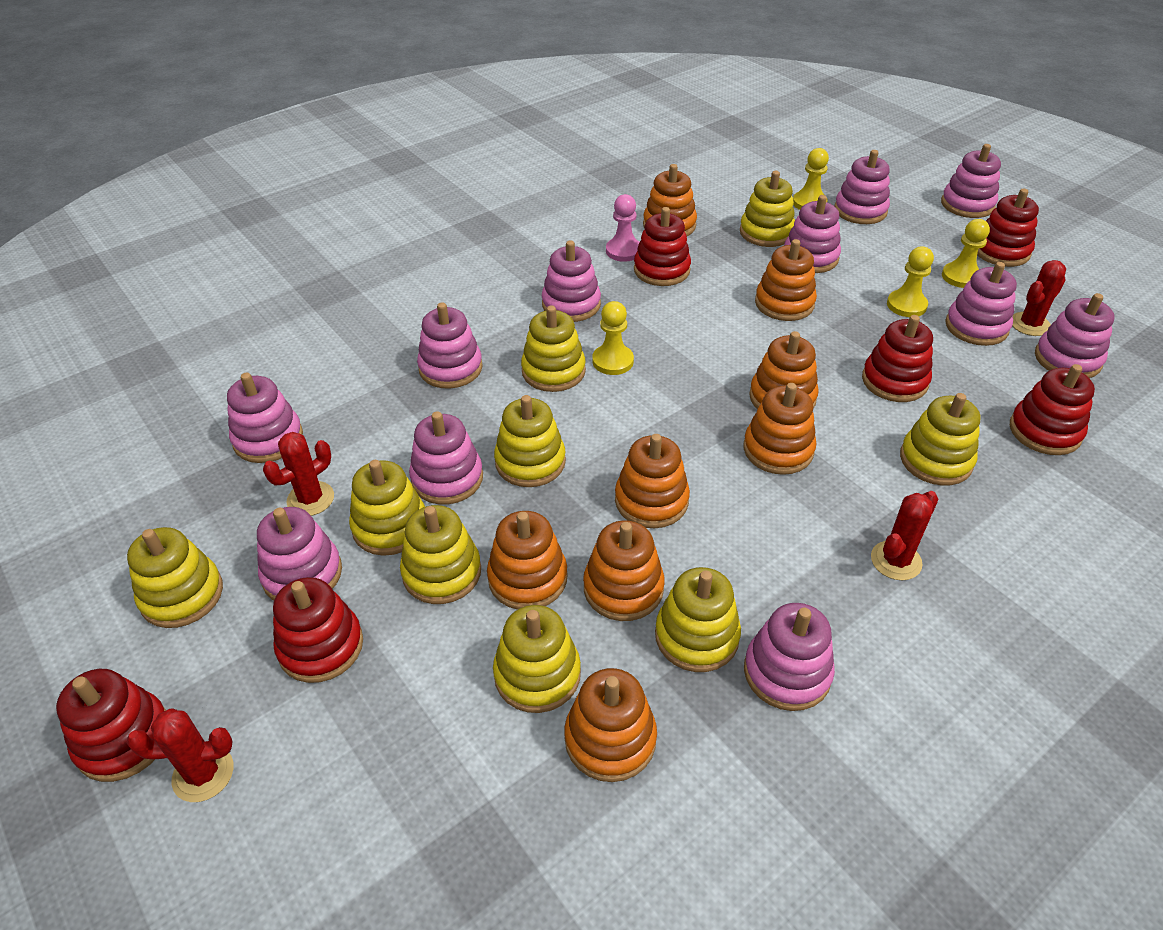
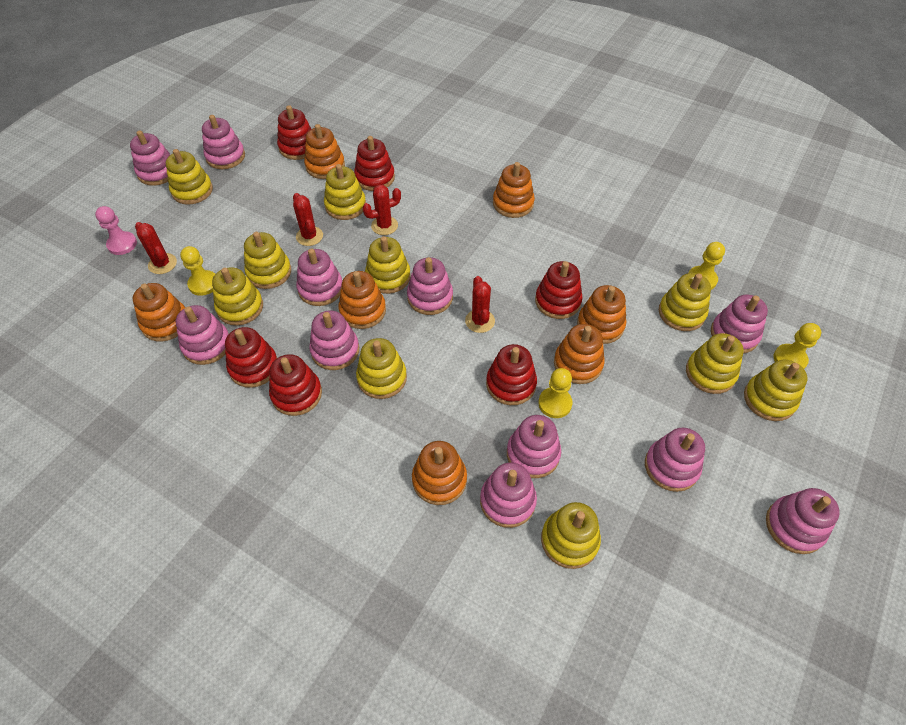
orange stacking toy: 8 -> 7
yellow stacking toy: 9 -> 10

